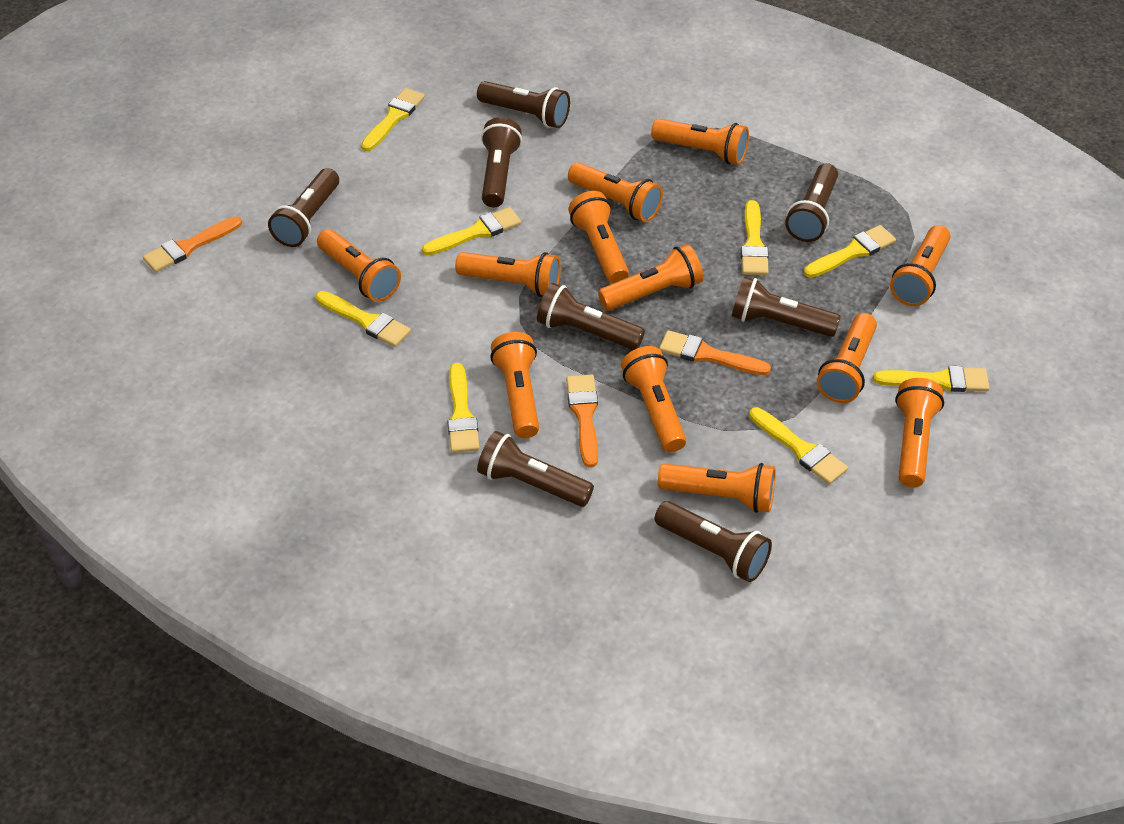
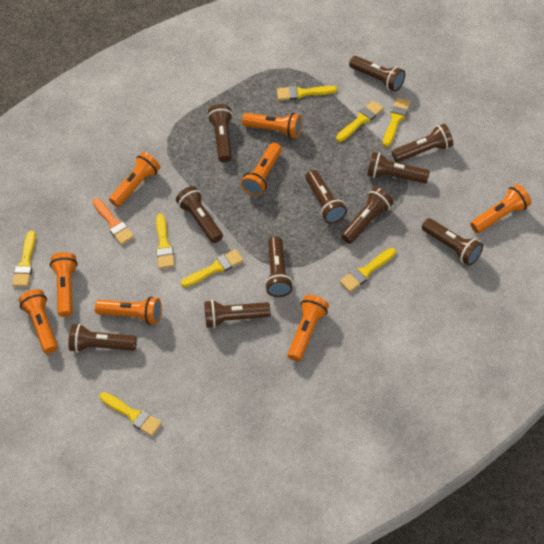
brown flashlight: 8 -> 11
orange brush: 3 -> 1
orange flashlight: 12 -> 8

